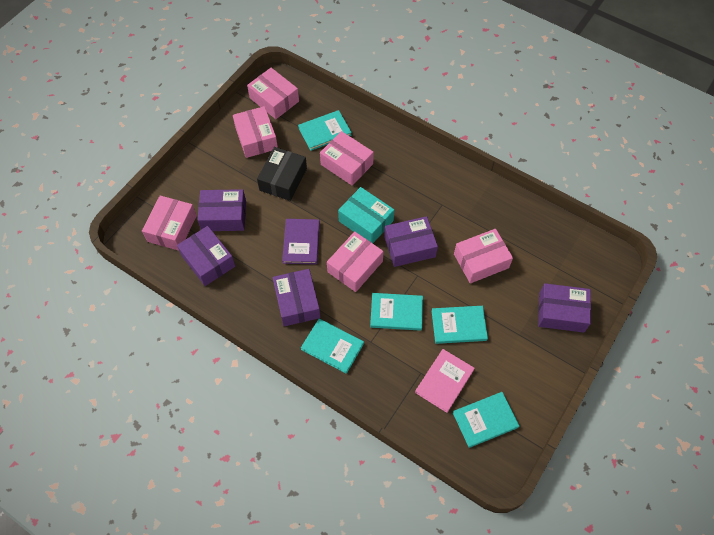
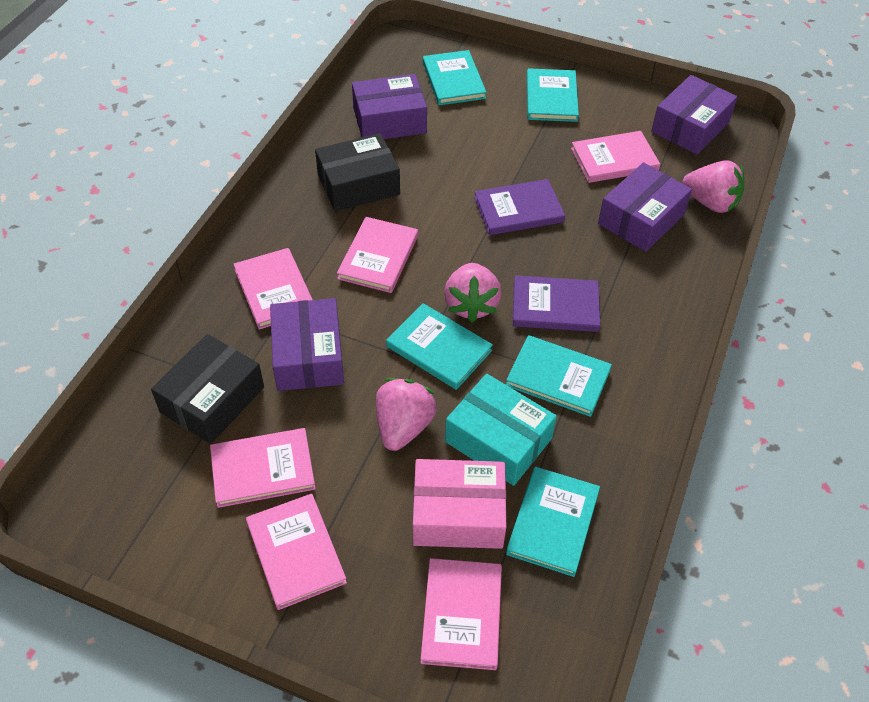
black box: 1 -> 2
pink book: 1 -> 6
pink box: 6 -> 1
pink strawberry: 0 -> 3
purple book: 1 -> 2
purple box: 5 -> 4

